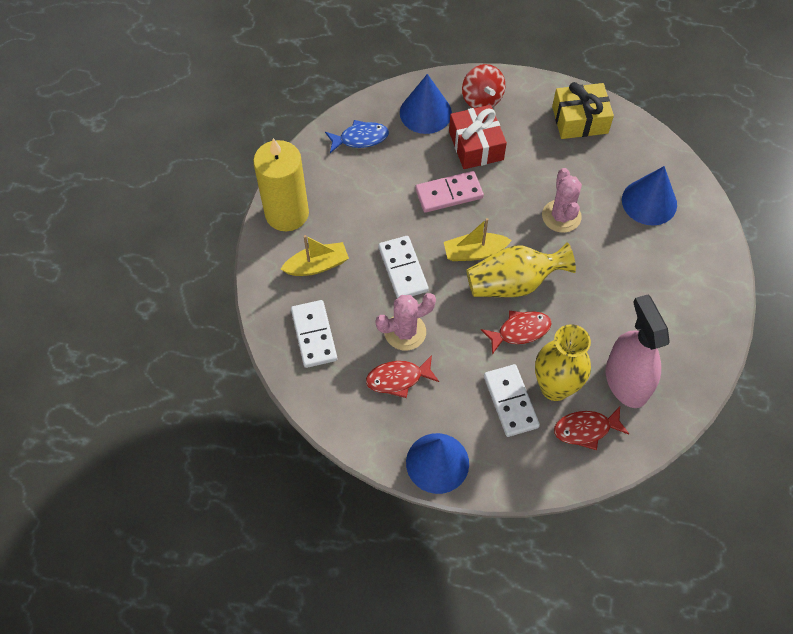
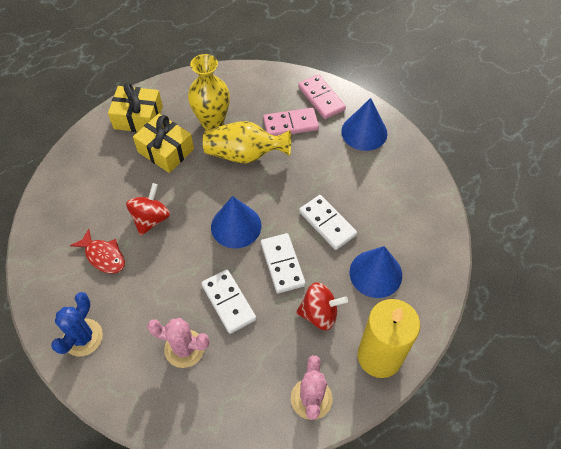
blue cactus: 0 -> 1
blue fish: 1 -> 0
pink domino: 1 -> 2
pink spray bottle: 1 -> 0
red fish: 3 -> 1
red gift: 1 -> 0
red spinning top: 1 -> 2
yellow boat: 2 -> 0
yellow gift: 1 -> 2

